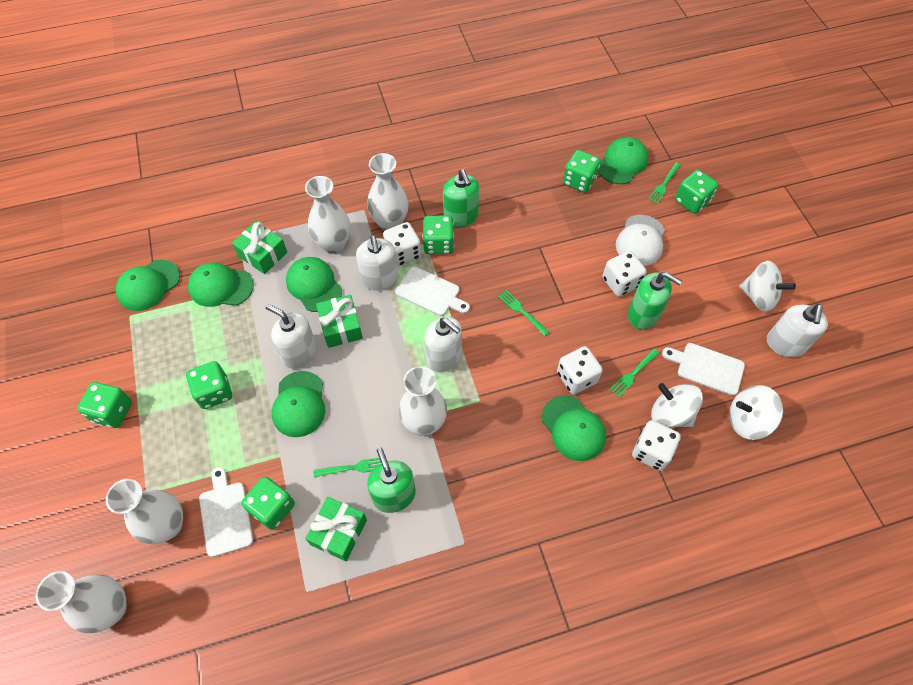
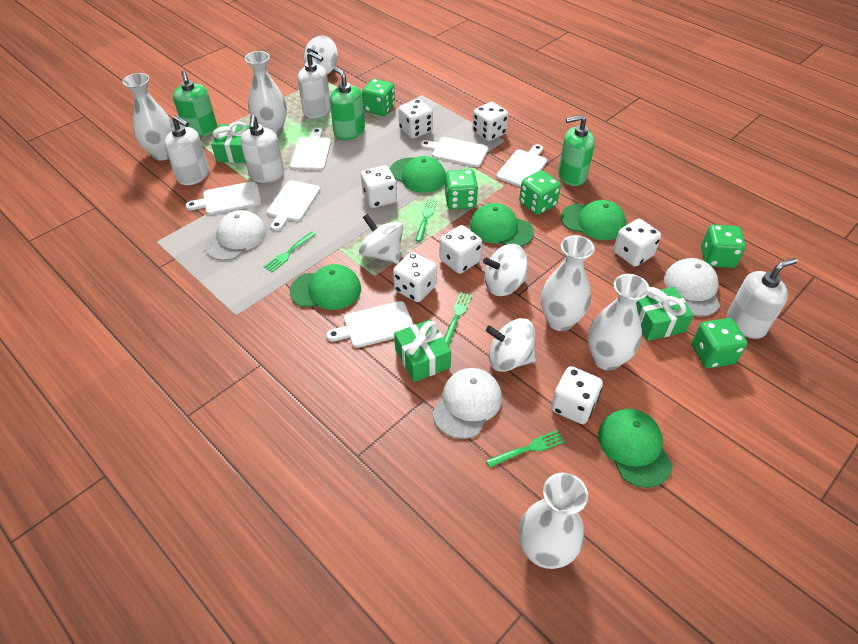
green cap: 6 -> 5
green dice: 6 -> 5
white cap: 1 -> 3
white cutting board: 3 -> 6
white dice: 4 -> 7
white spinning top: 3 -> 4

